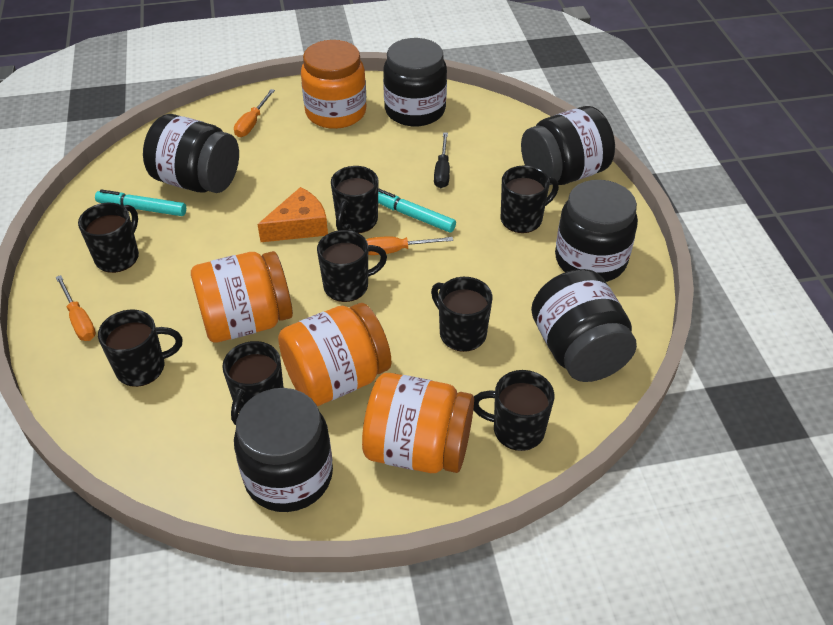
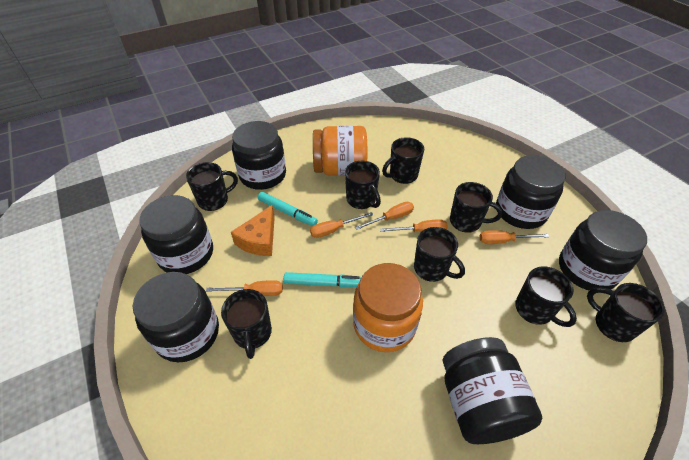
black screwdriver: 1 -> 0
orange jar: 4 -> 2
orange screwdriver: 3 -> 5

